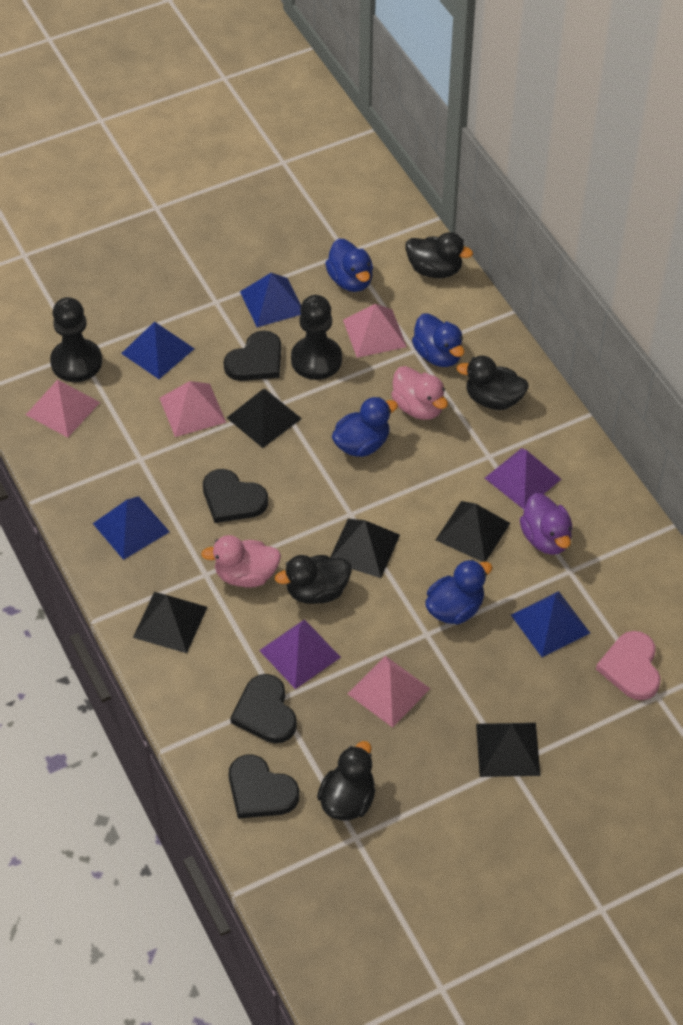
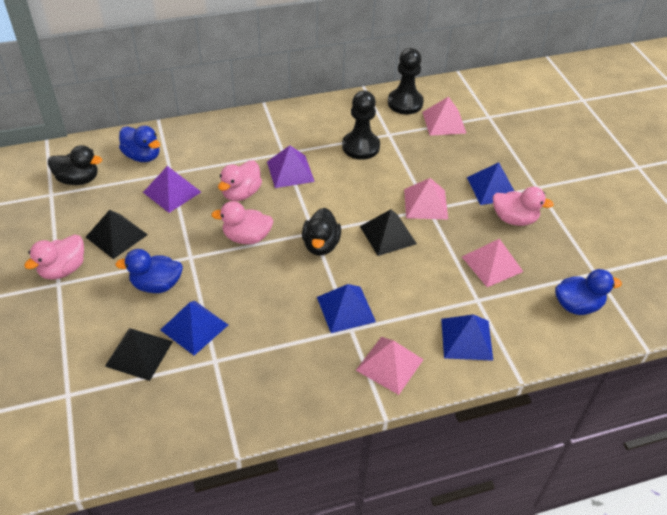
black duck: 4 -> 2
black heart: 4 -> 0
black pyramid: 5 -> 3
blue duck: 4 -> 3
pink duck: 2 -> 4
pink heart: 1 -> 0
purple duck: 1 -> 0

